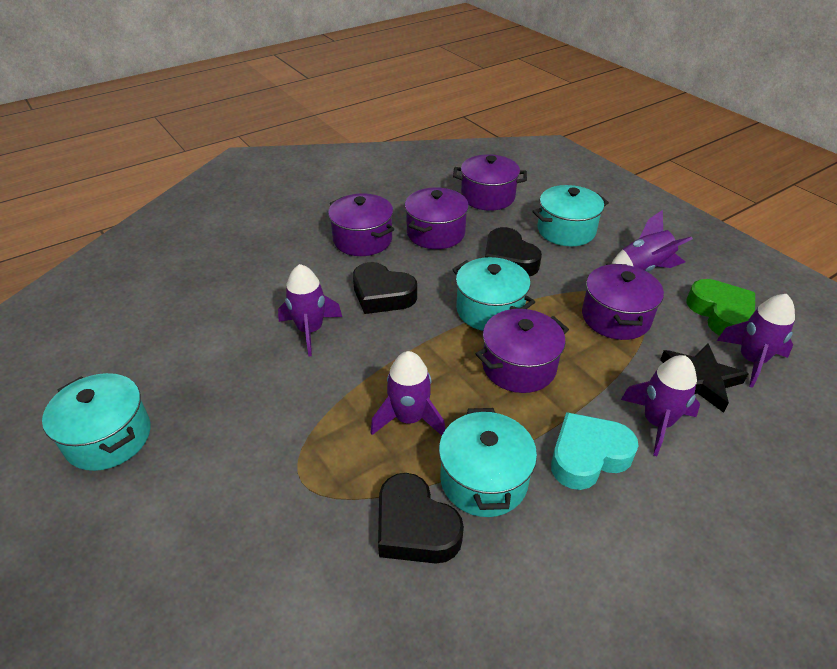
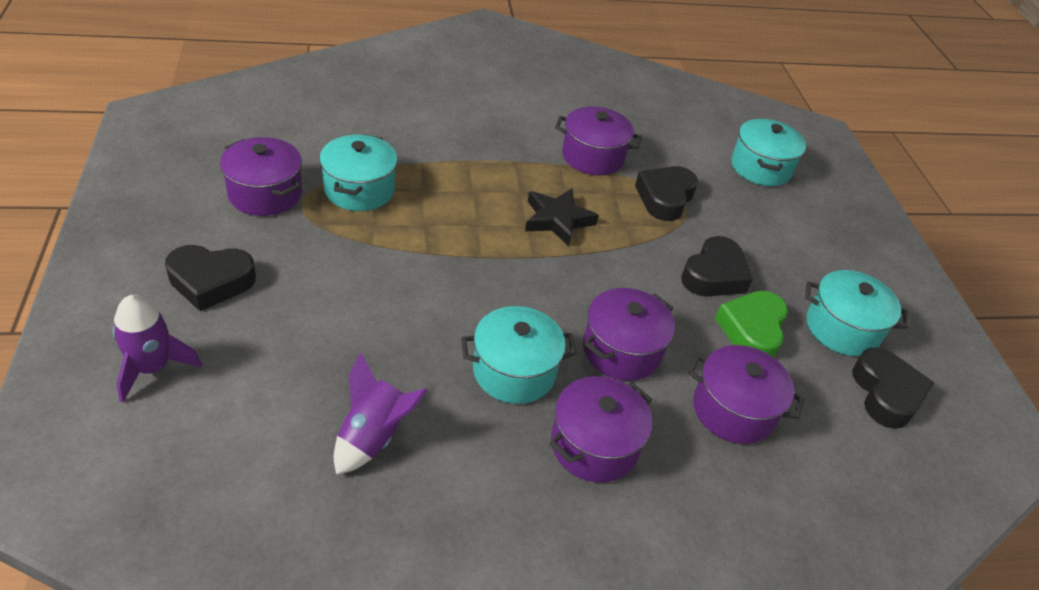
black heart: 3 -> 4
purple rocket: 5 -> 2
turquoise heart: 1 -> 0

